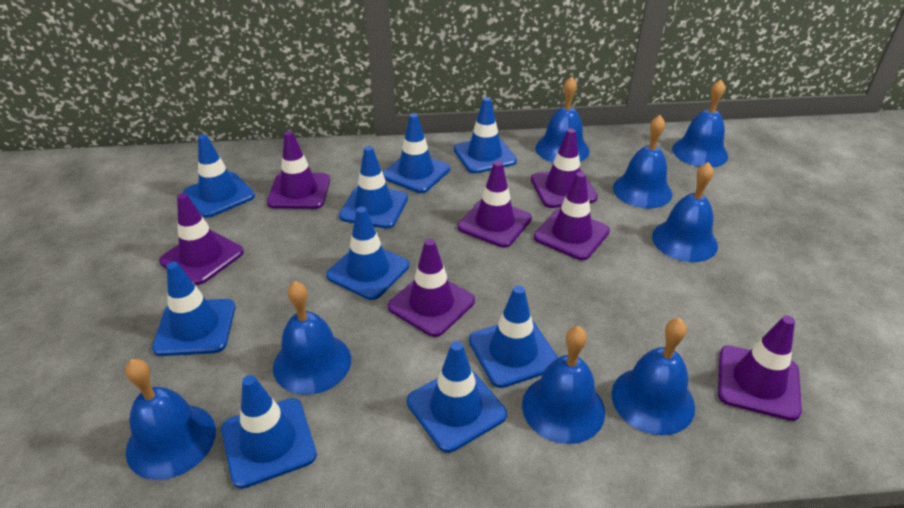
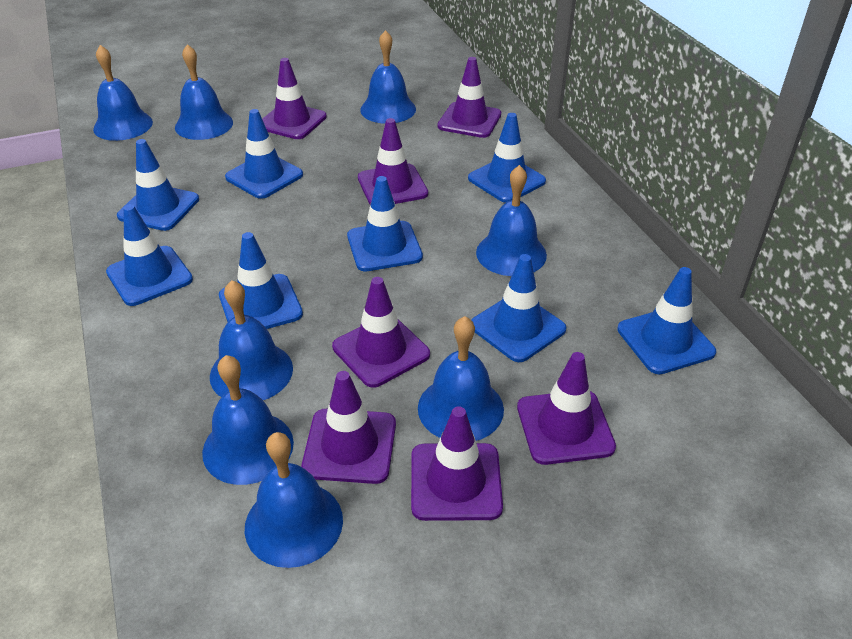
blue traffic cone: 9 -> 8

